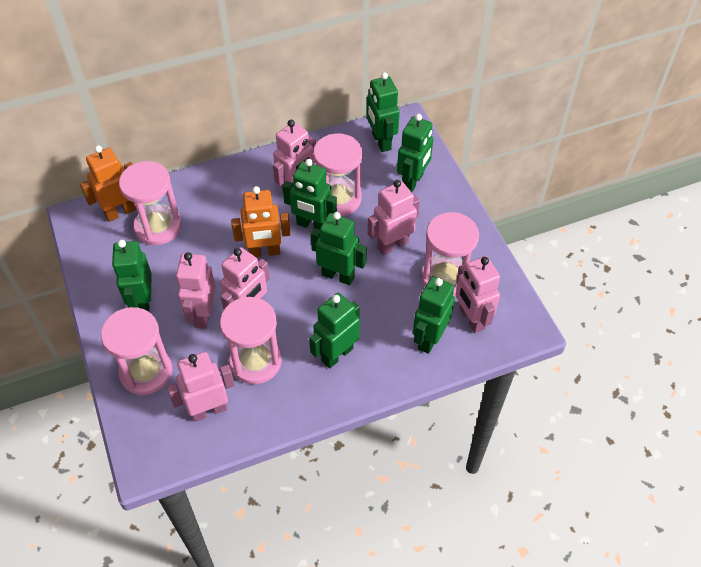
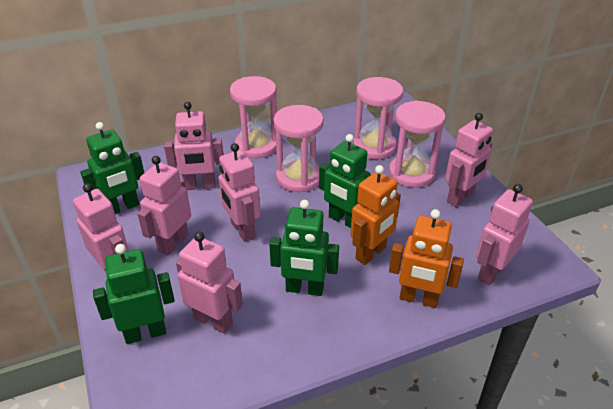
green robot: 7 -> 4
pink hourglass: 5 -> 4
pink robot: 6 -> 7

